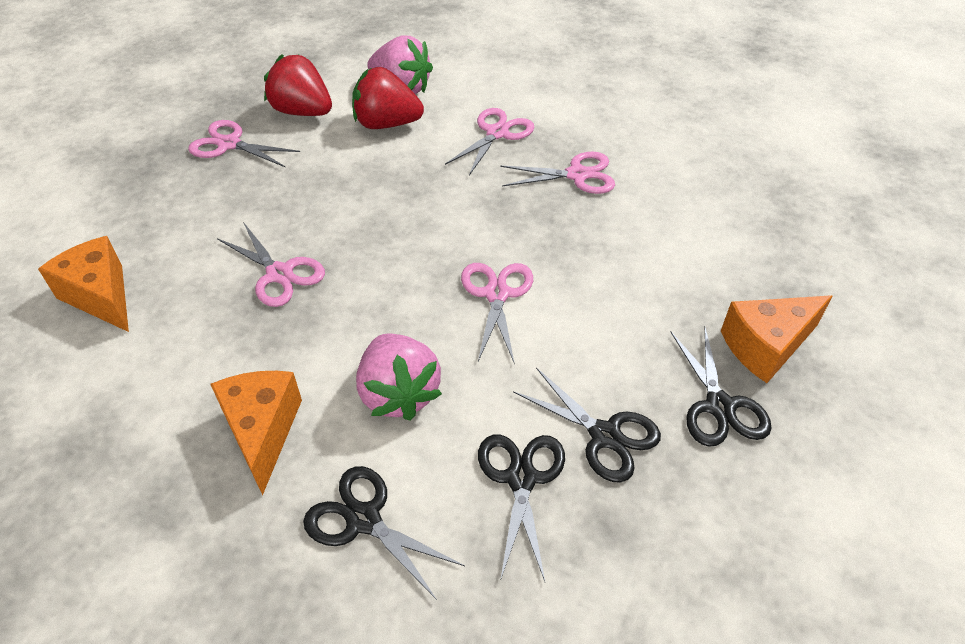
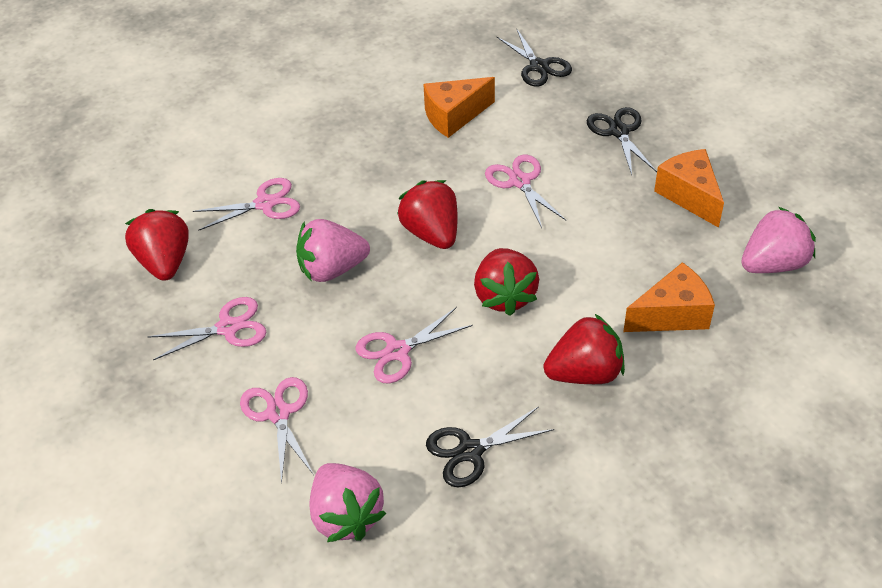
black scissors: 4 -> 3
pink strawberry: 2 -> 3
red strawberry: 2 -> 4

